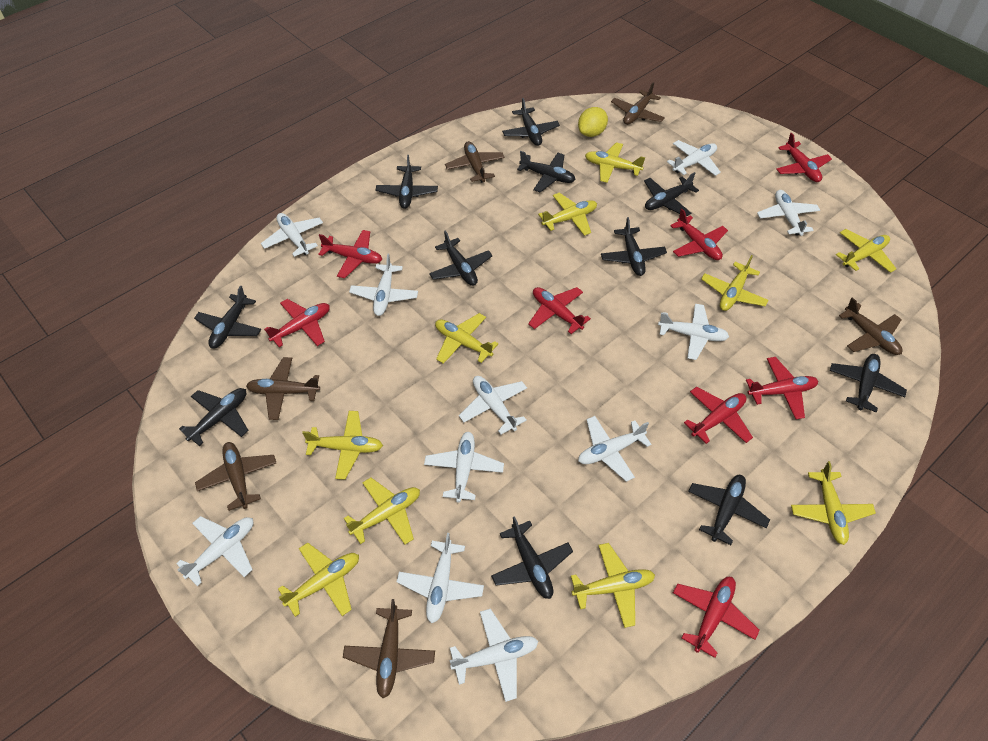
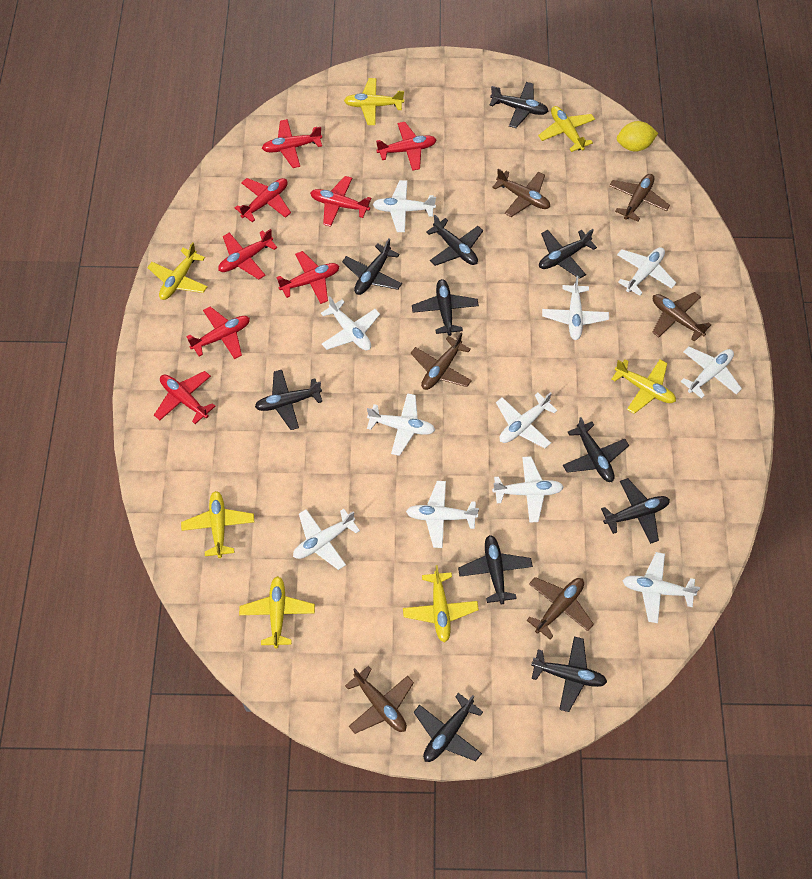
yellow plane: 10 -> 7

